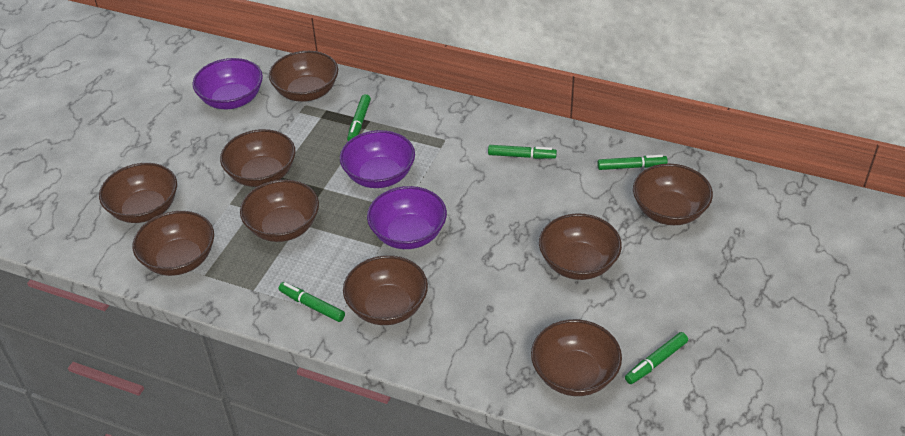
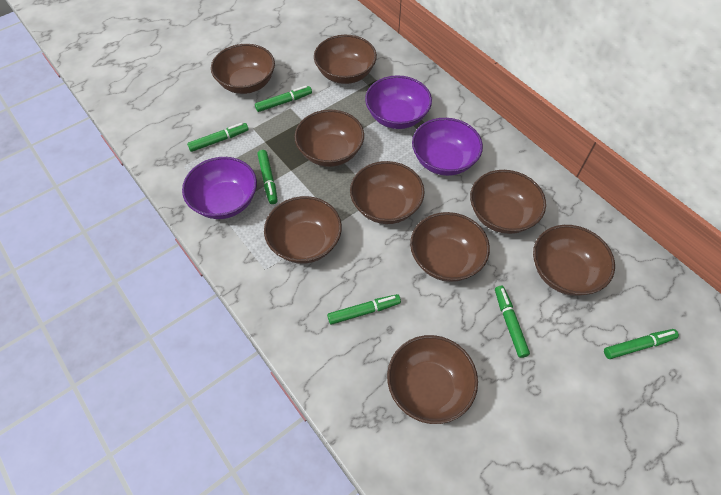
green marker: 5 -> 6

